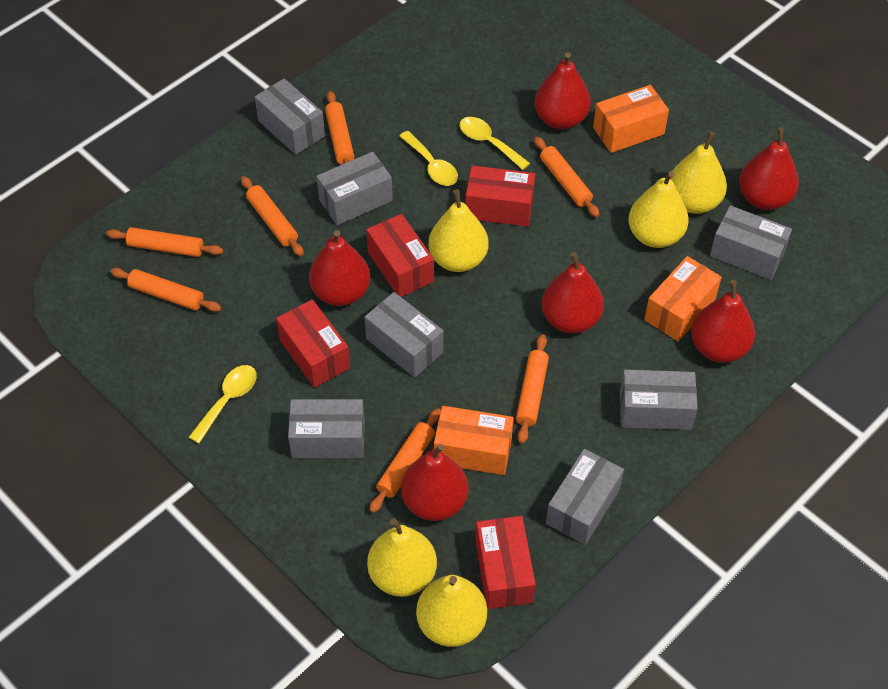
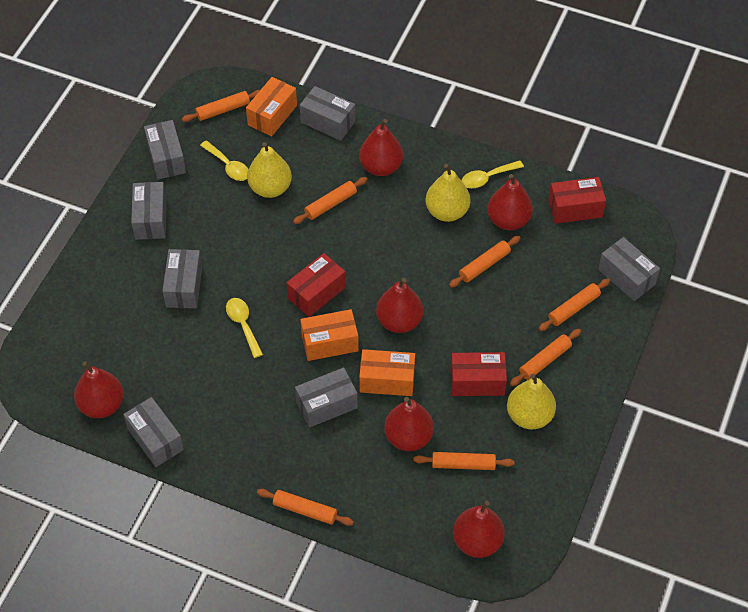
red box: 4 -> 3
yellow pear: 5 -> 3

